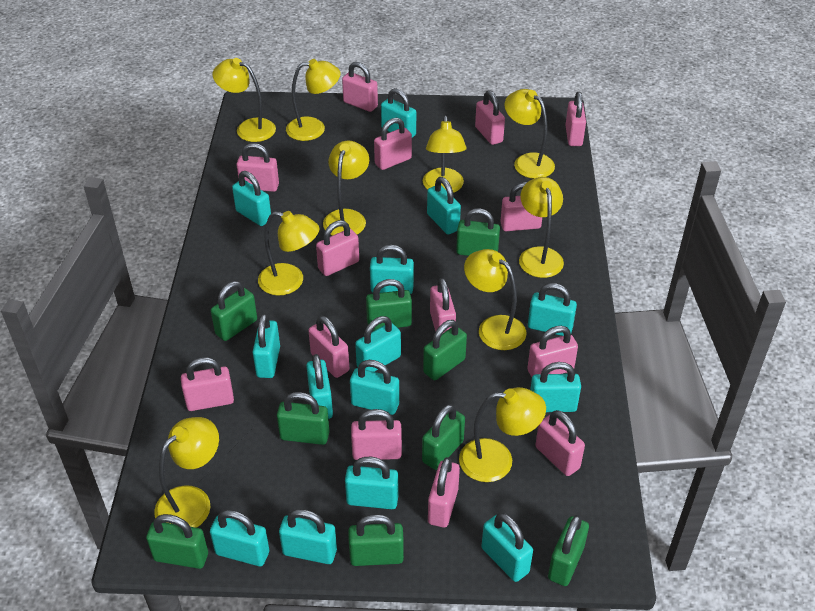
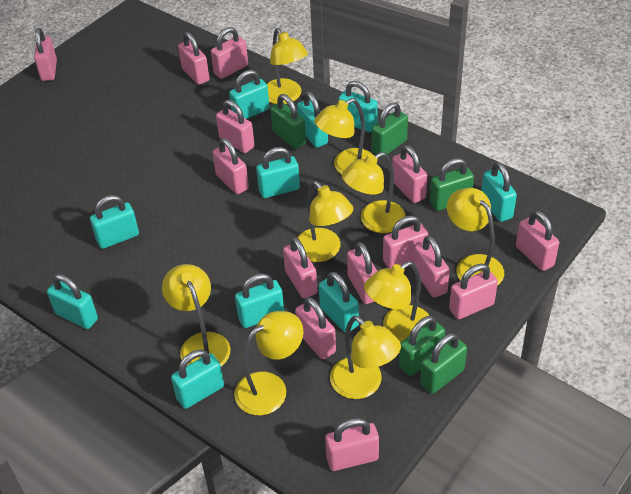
green padlock: 9 -> 5
turquoise padlock: 14 -> 10
yellow lamp: 10 -> 9

